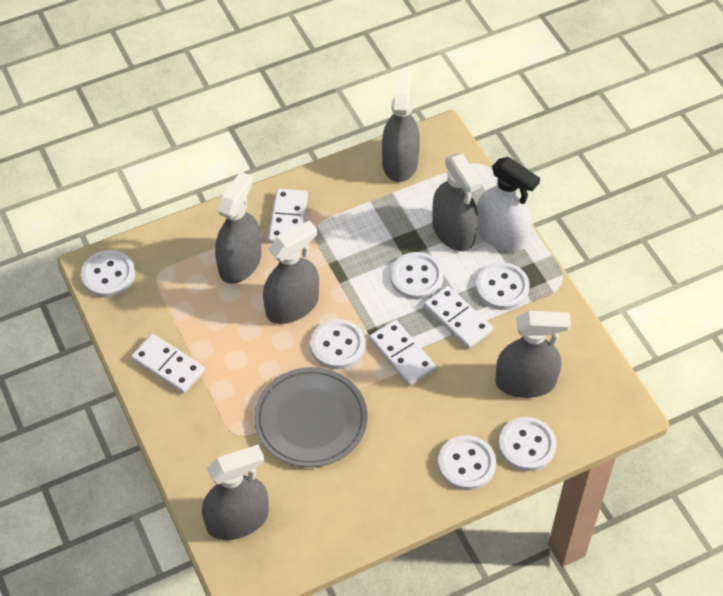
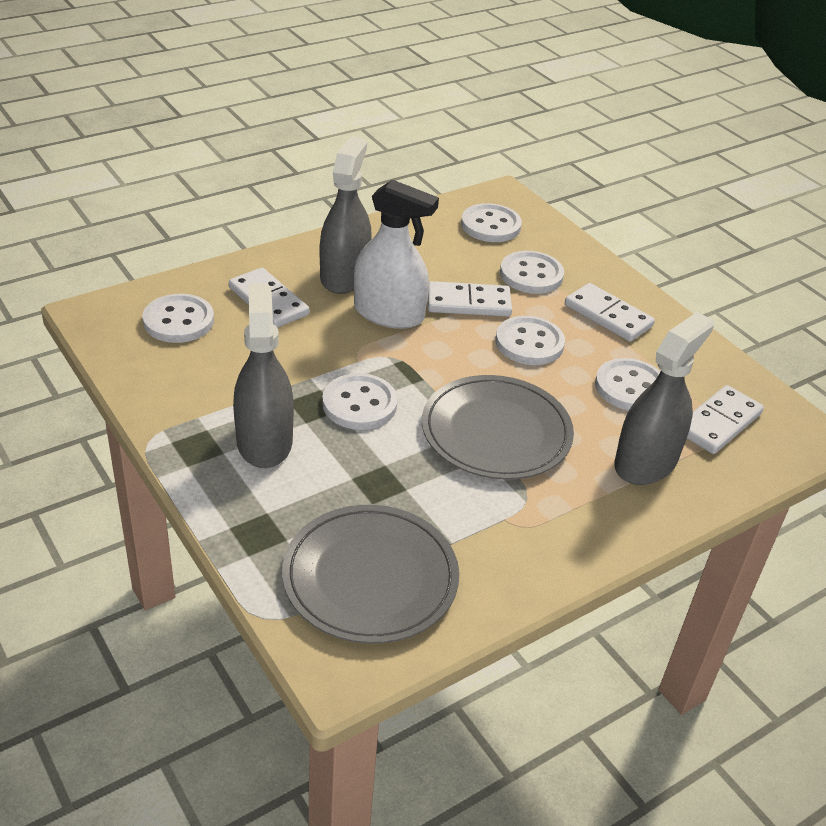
grey plate: 1 -> 2
grey spray bottle: 6 -> 3

